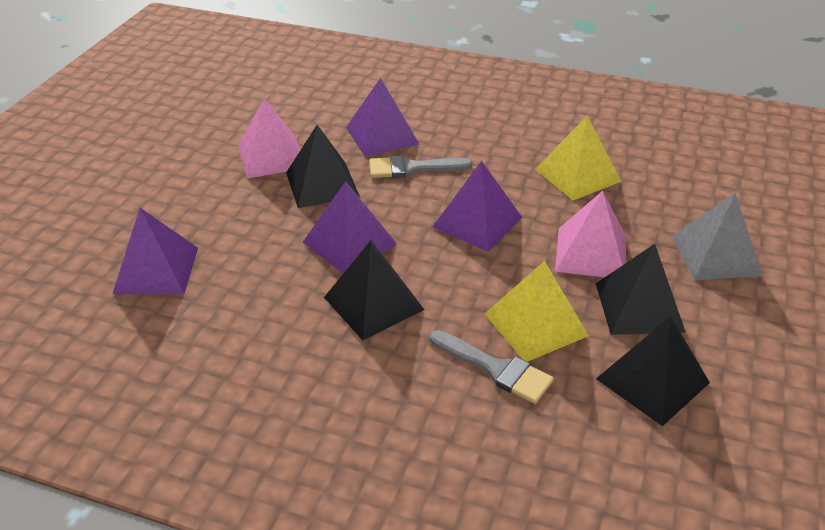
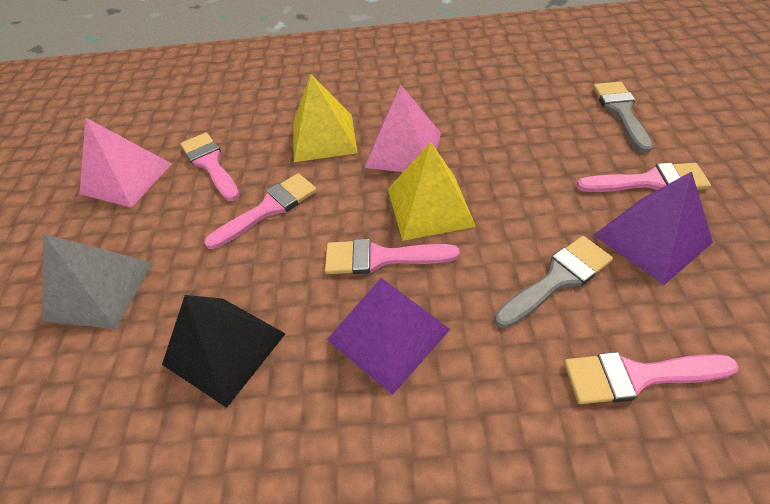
black pyramid: 4 -> 1
pink brush: 0 -> 5
purple pyramid: 4 -> 2

